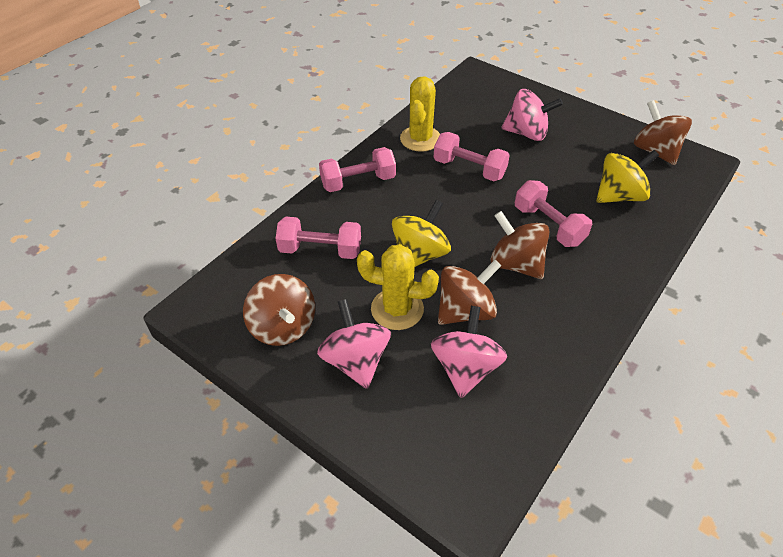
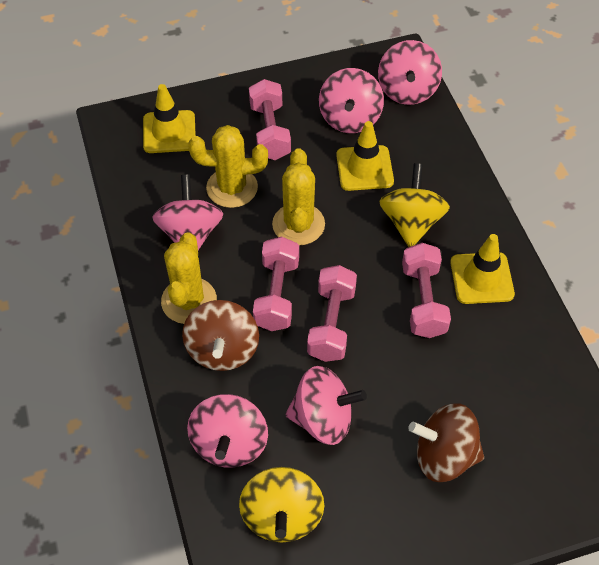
brown spinning top: 4 -> 2
pink spinning top: 3 -> 5
yellow cactus: 2 -> 3
yellow traffic cone: 0 -> 3

